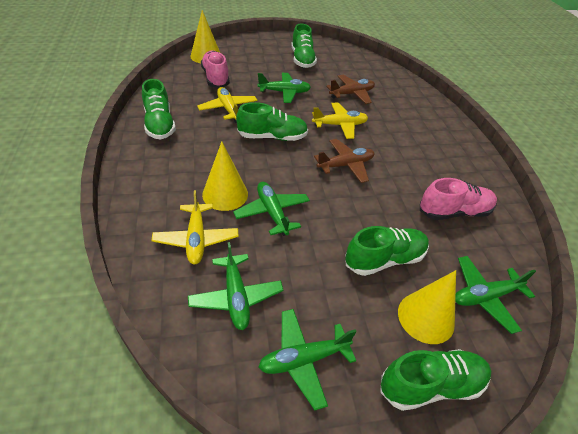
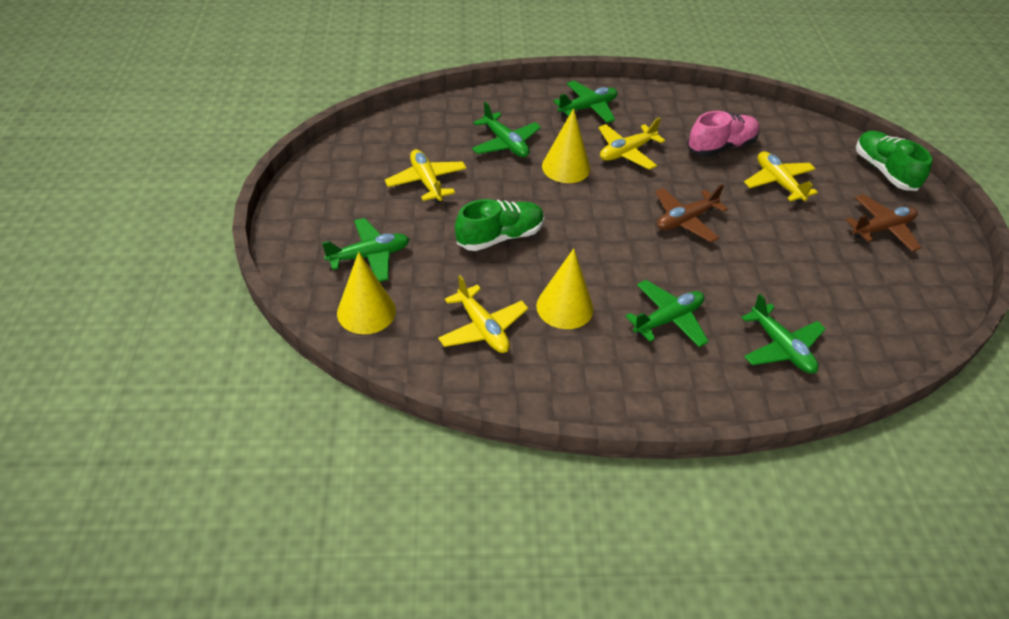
green shoe: 5 -> 2
pink shoe: 2 -> 1
yellow plane: 3 -> 4

